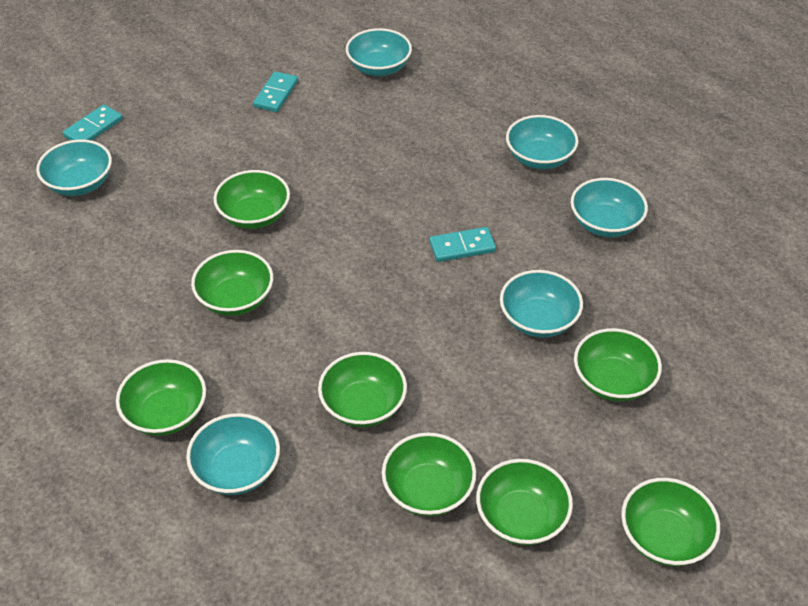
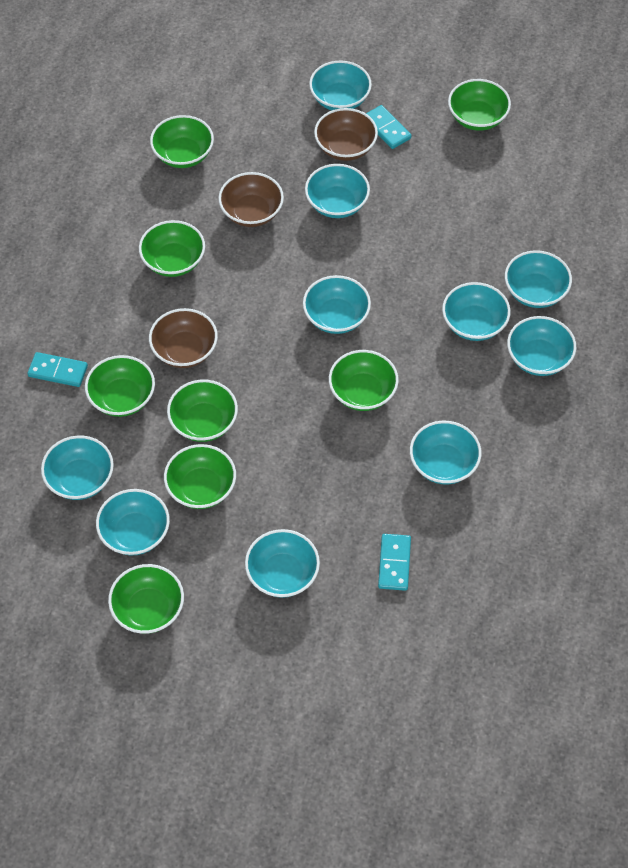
brown bowl: 0 -> 3
turquoise bowl: 6 -> 10

